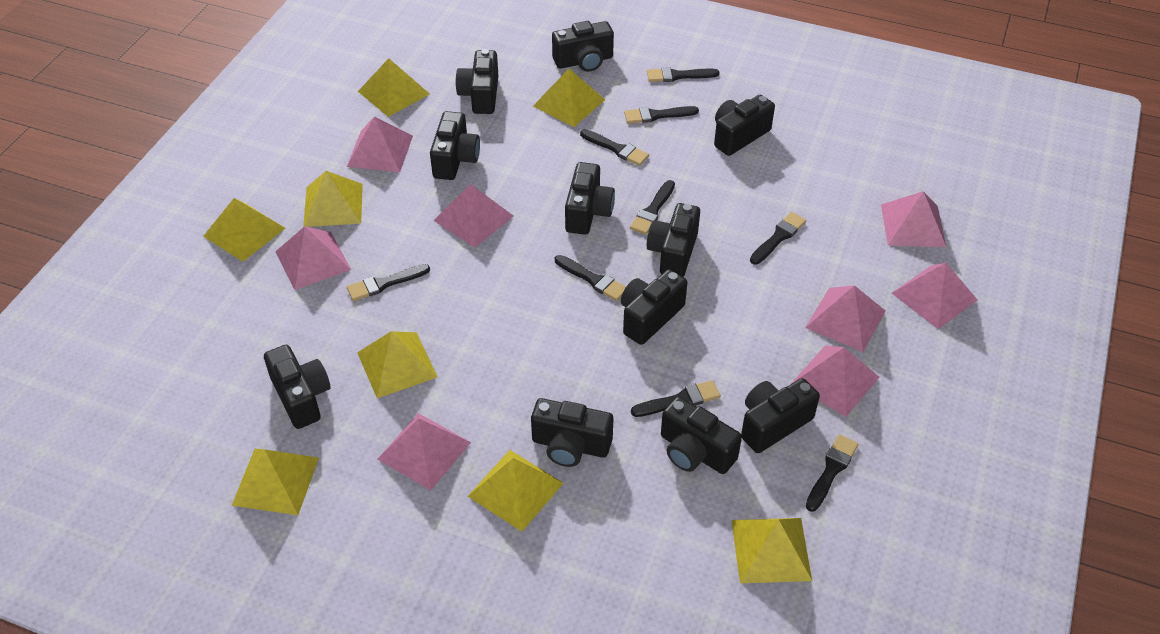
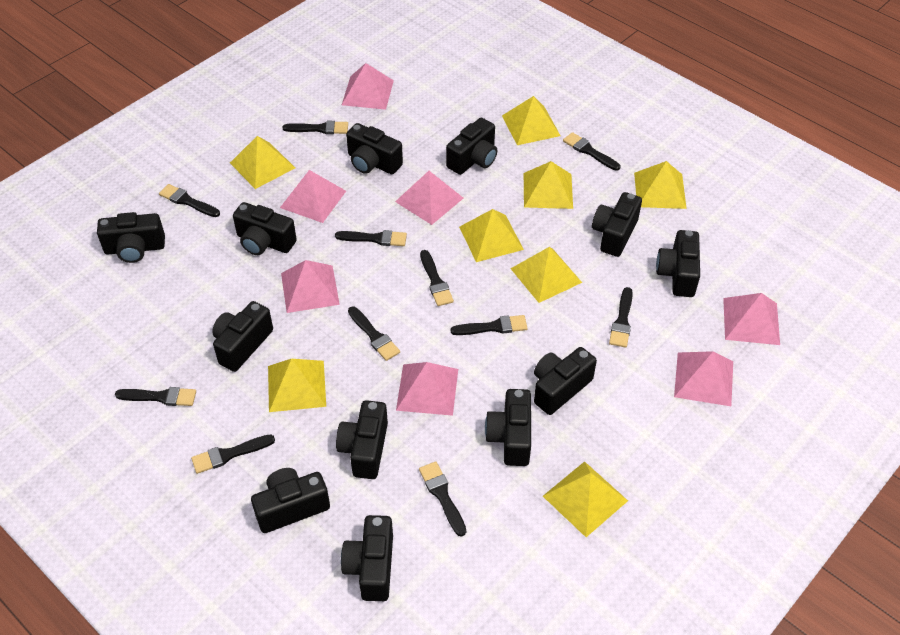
black brush: 9 -> 11
black camera: 11 -> 12
pink pyramid: 8 -> 7

